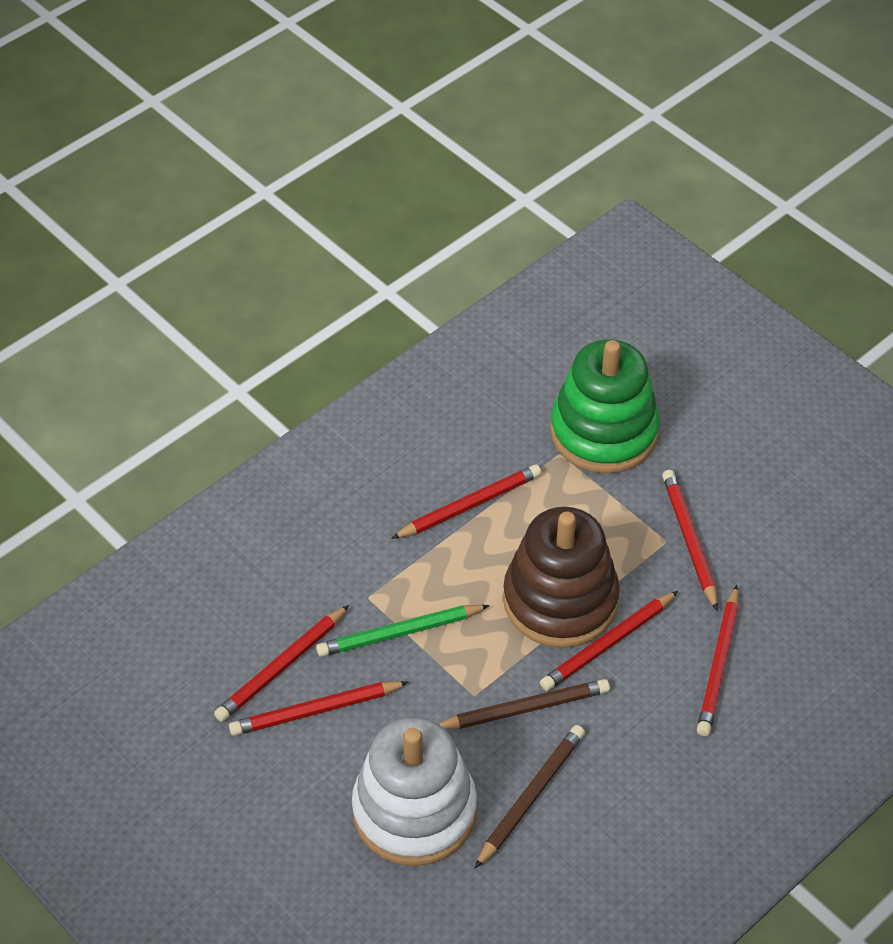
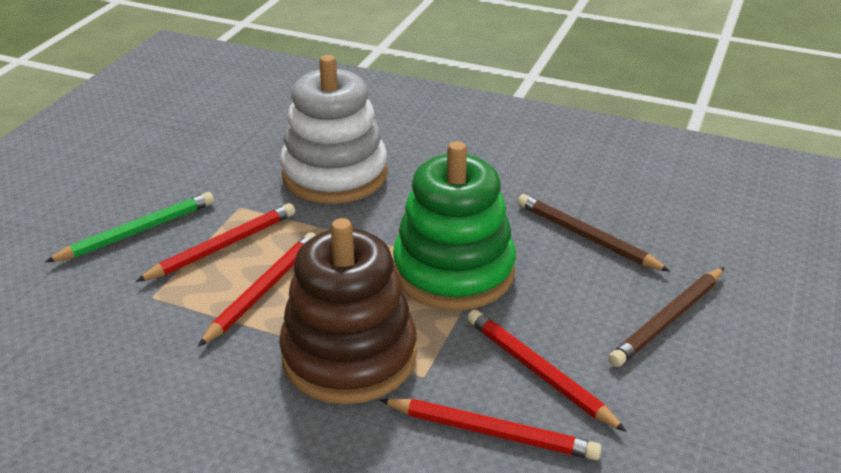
red pencil: 6 -> 4

